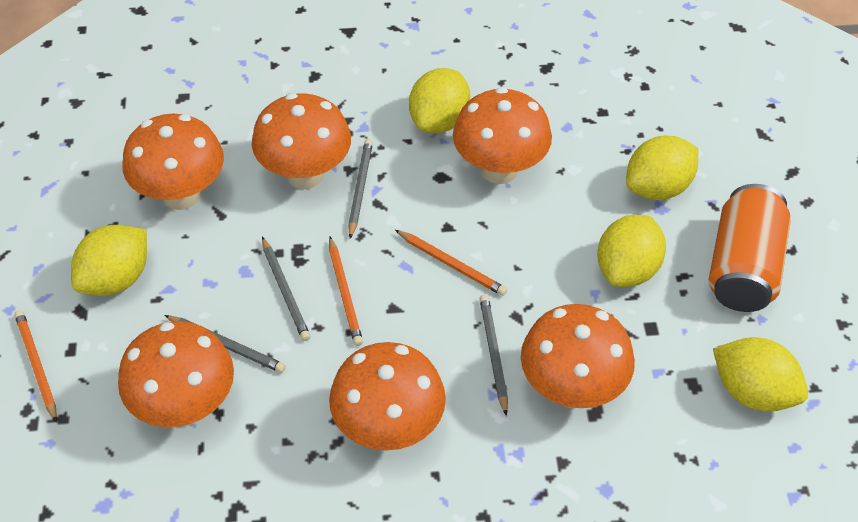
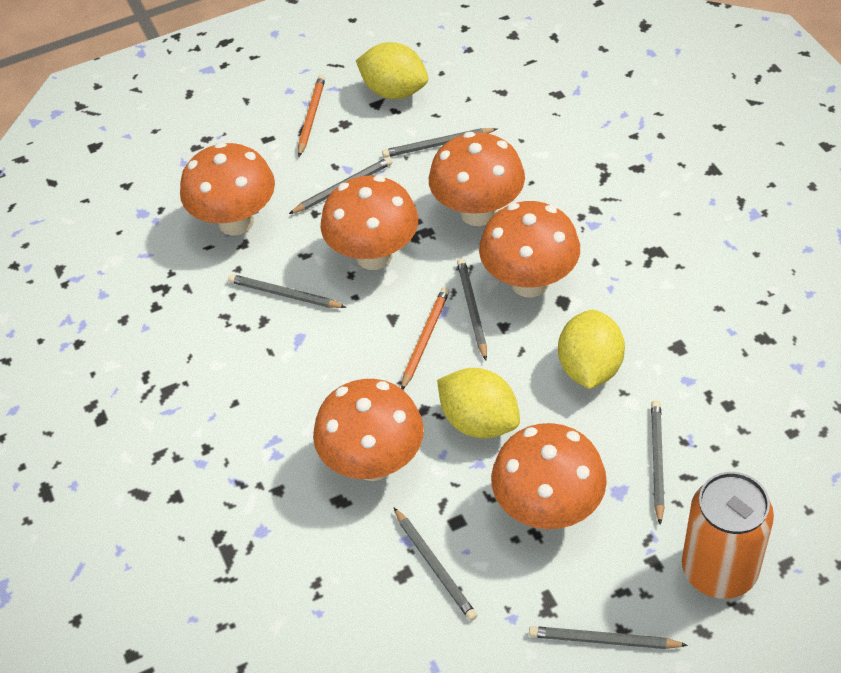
grey pencil: 4 -> 7
orange pencil: 3 -> 2
yellow lemon: 5 -> 3

